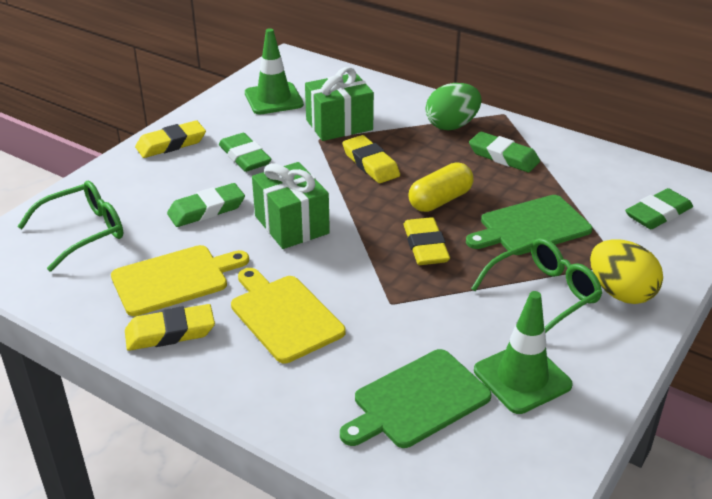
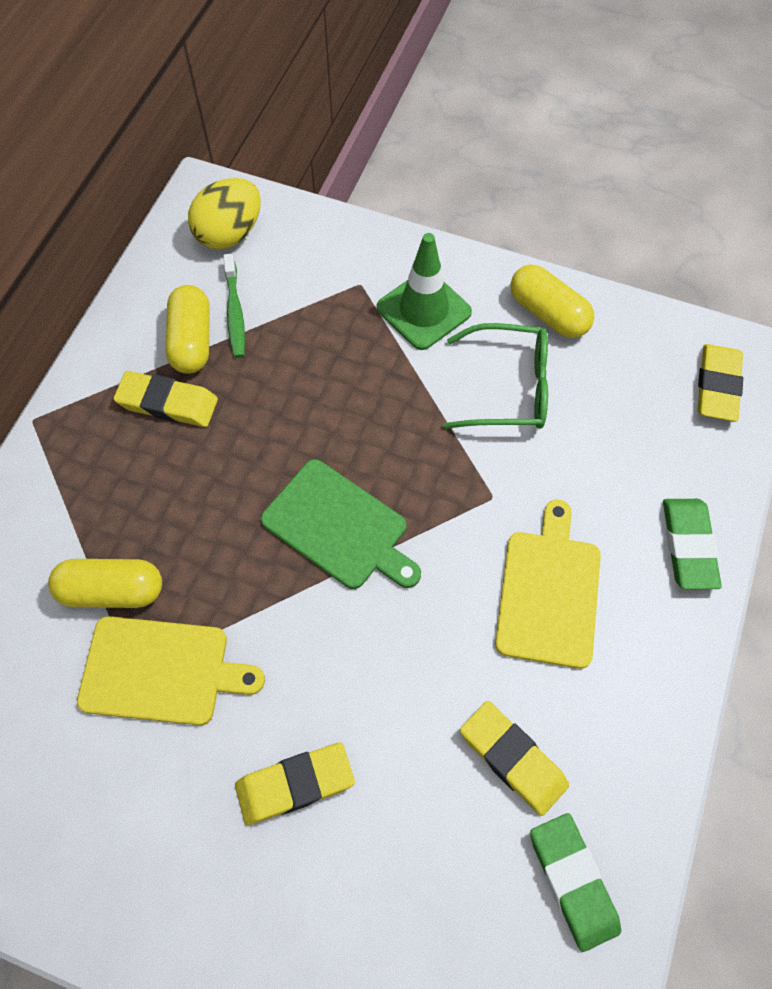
green cutting board: 2 -> 1
green egg: 1 -> 0
green eraser: 4 -> 2
green gift: 2 -> 0
green glasses: 2 -> 1
green toothbrush: 0 -> 1
green traffic cone: 2 -> 1
yellow capsule: 1 -> 3

